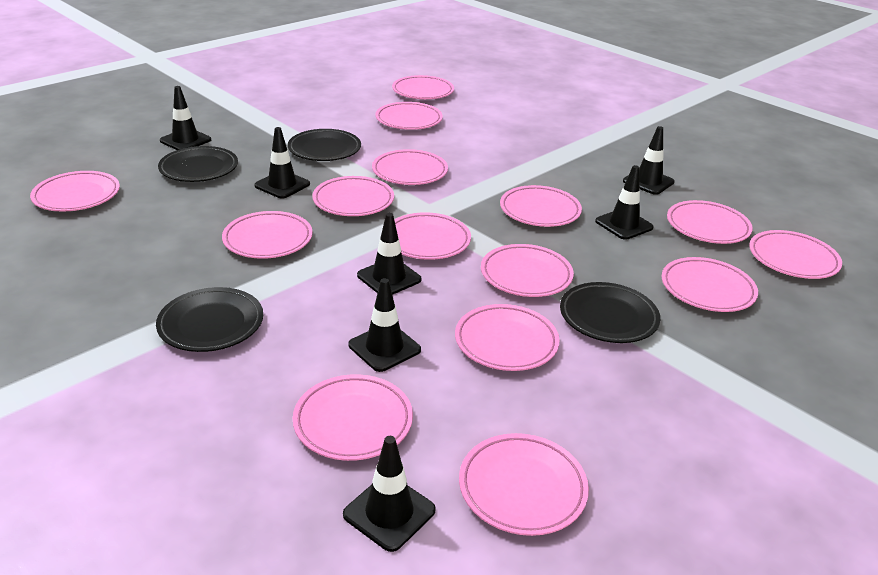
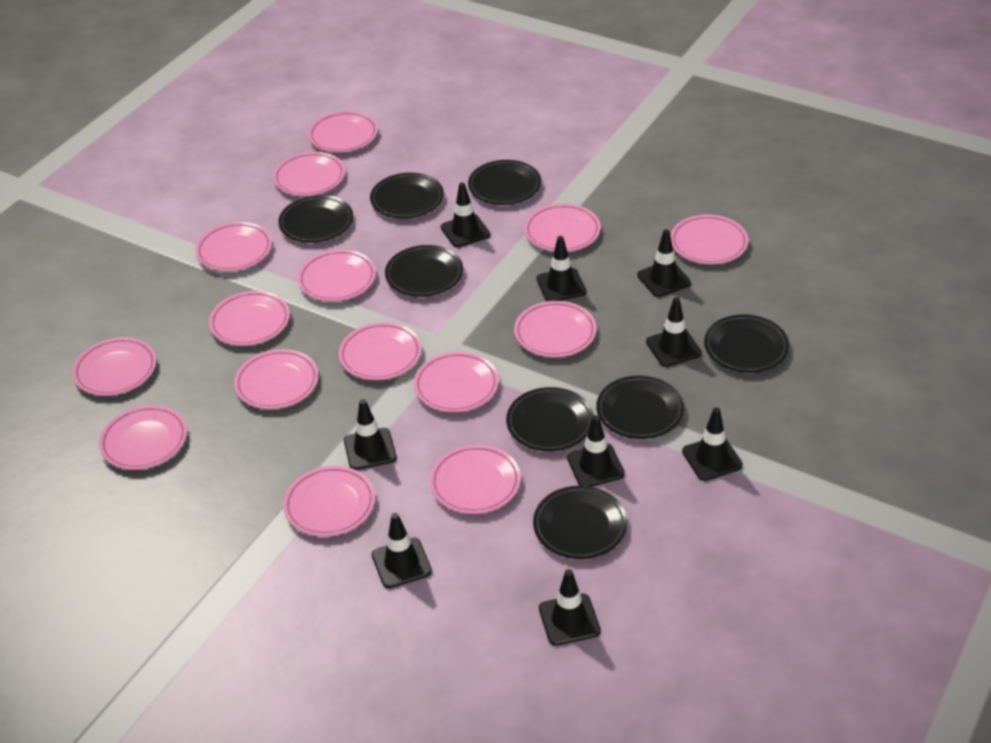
black plate: 4 -> 8
black traffic cone: 7 -> 9

